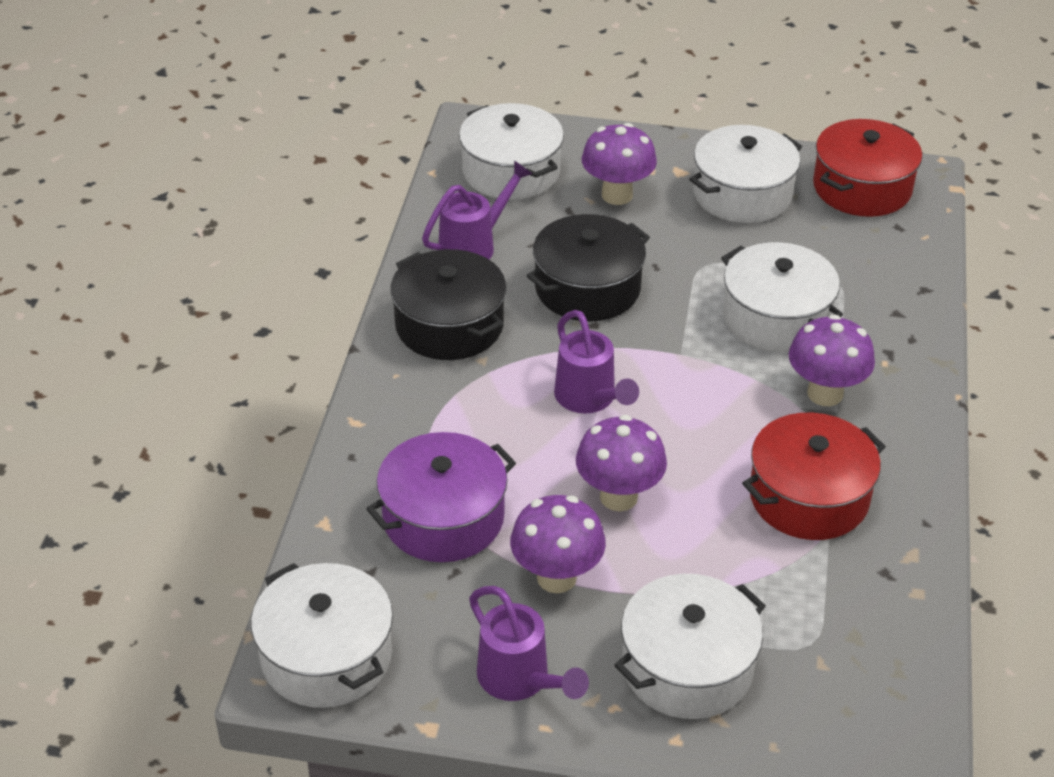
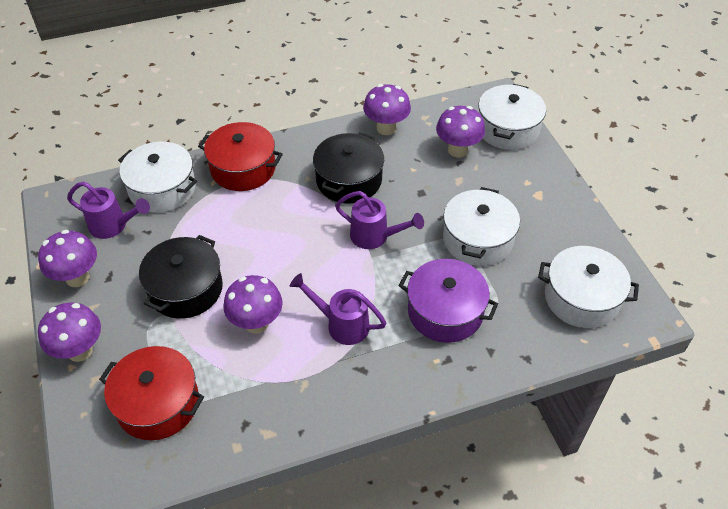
purple mushroom: 4 -> 5
white pot: 5 -> 4

